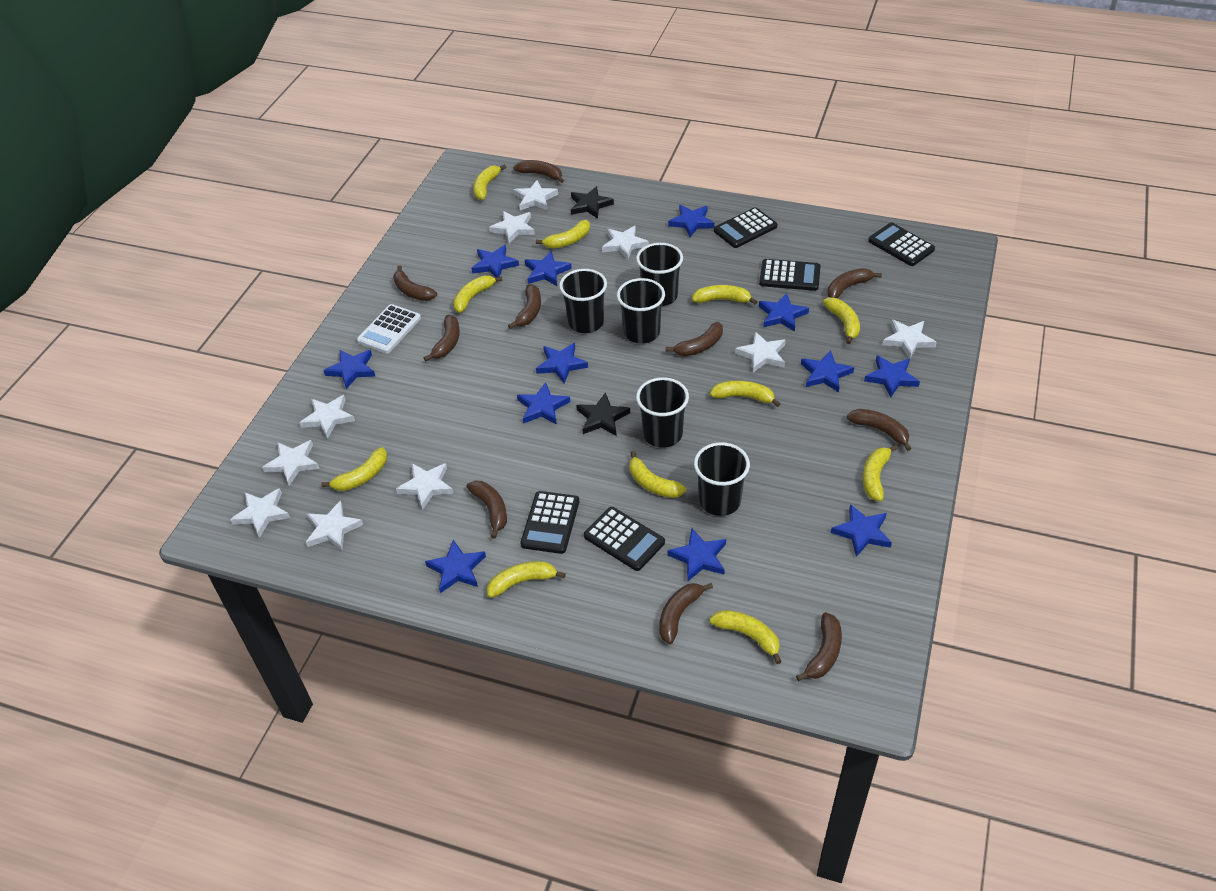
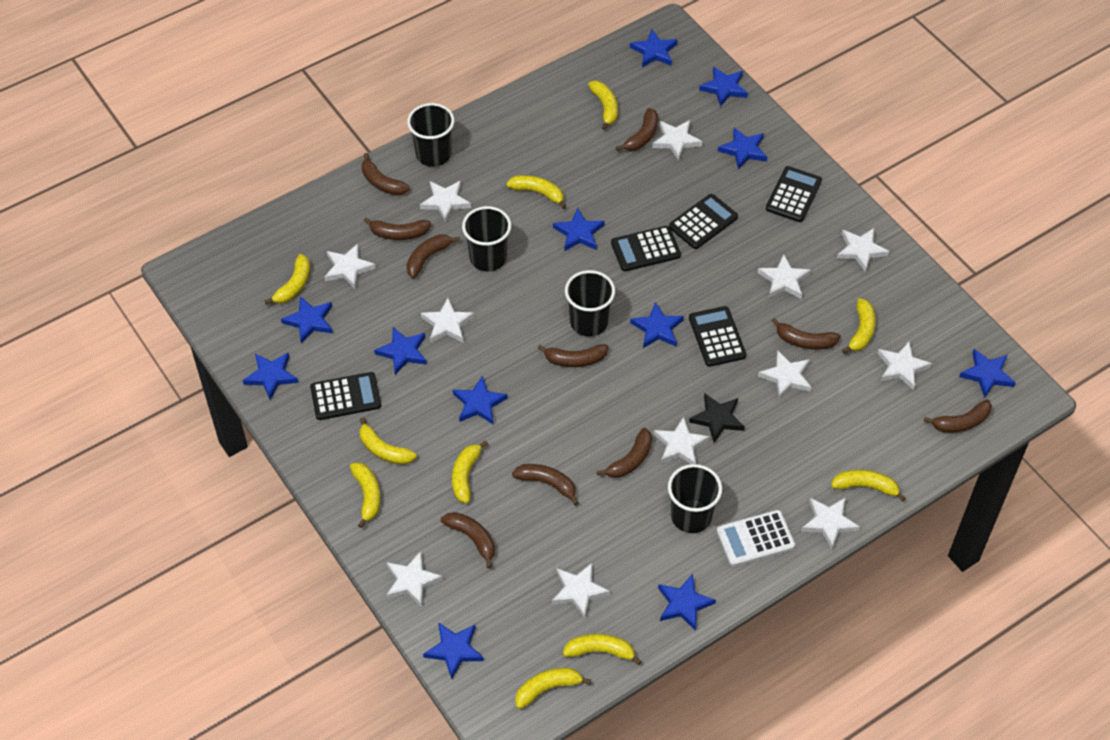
black cup: 5 -> 4
black star: 2 -> 1
white star: 10 -> 12
yellow banana: 11 -> 10

